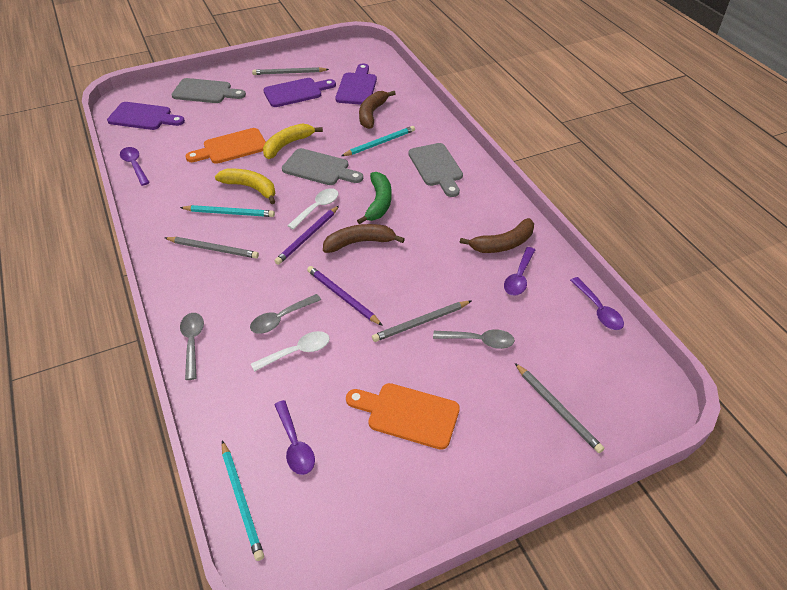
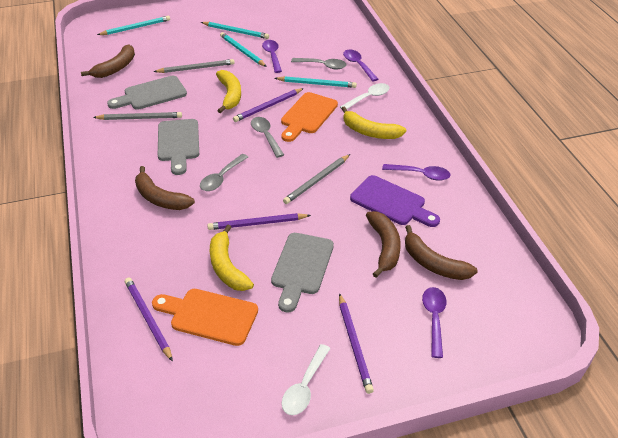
brown banana: 3 -> 4
green banana: 1 -> 0
grey pencil: 4 -> 3
purple cutting board: 3 -> 1
purple pencil: 2 -> 4
turquoise pencil: 3 -> 4
yellow banana: 2 -> 3

